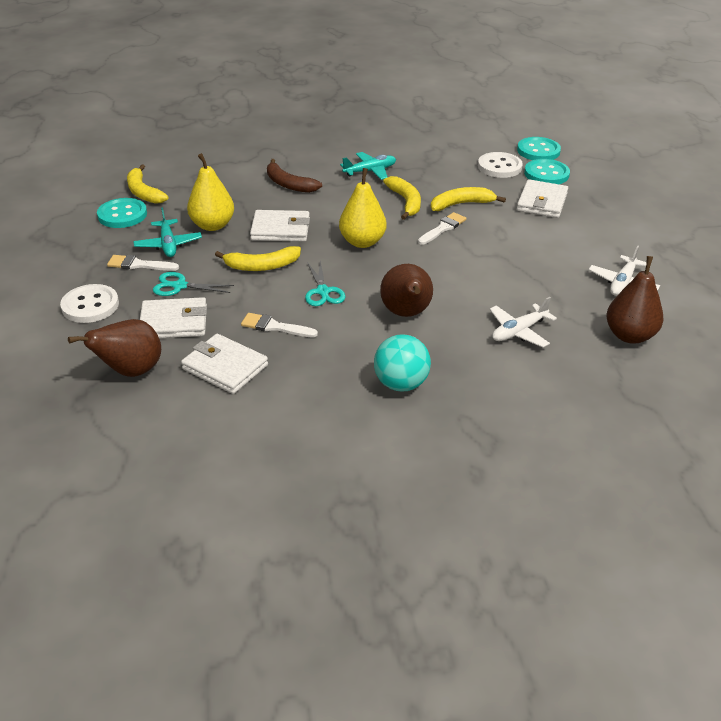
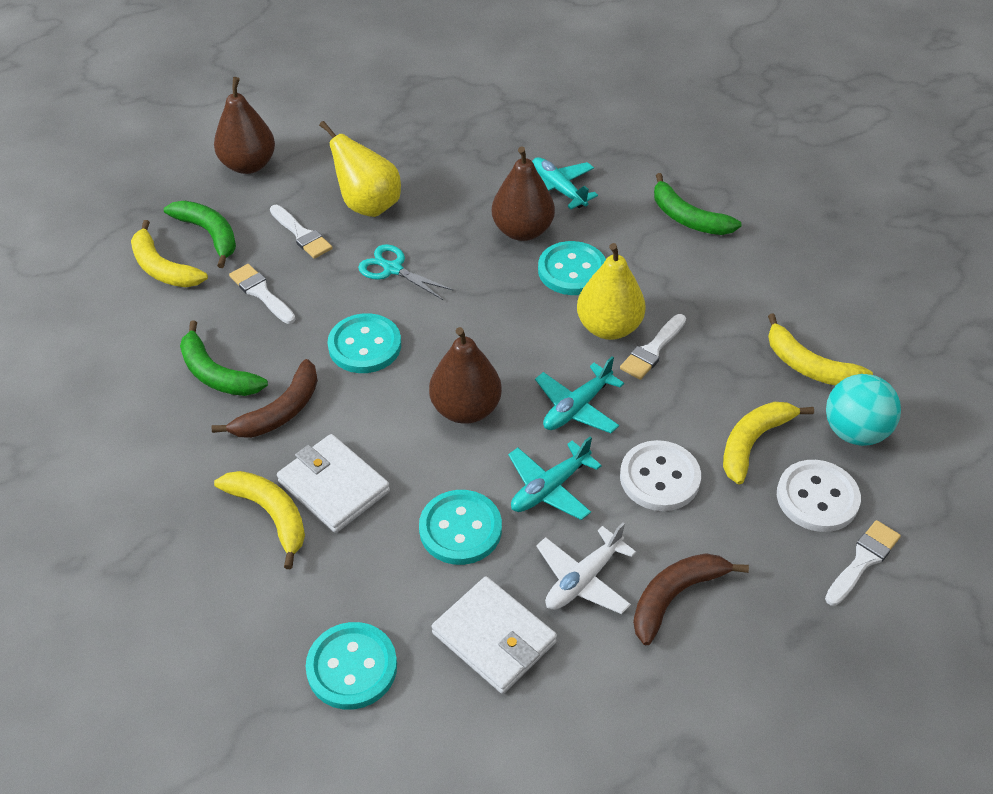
brown banana: 1 -> 2
green banana: 0 -> 3
turquoise button: 3 -> 4
turquoise plane: 2 -> 3
turquoise scissors: 2 -> 1
white brush: 3 -> 4
white plane: 2 -> 1
white wallet: 4 -> 2

